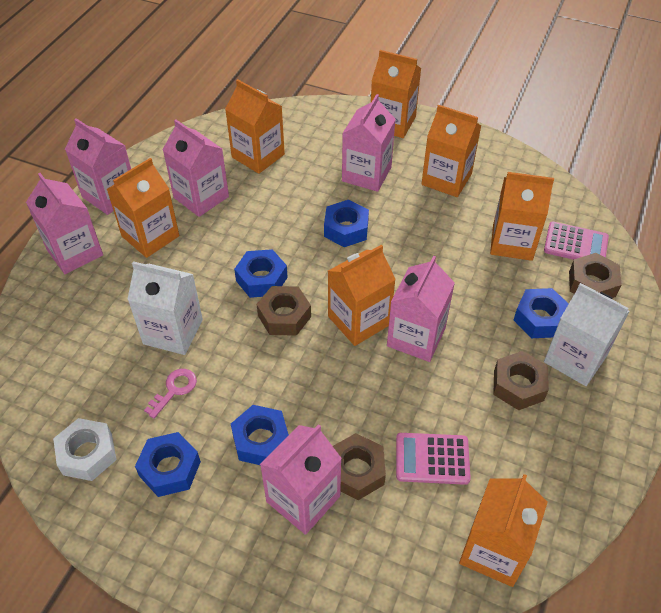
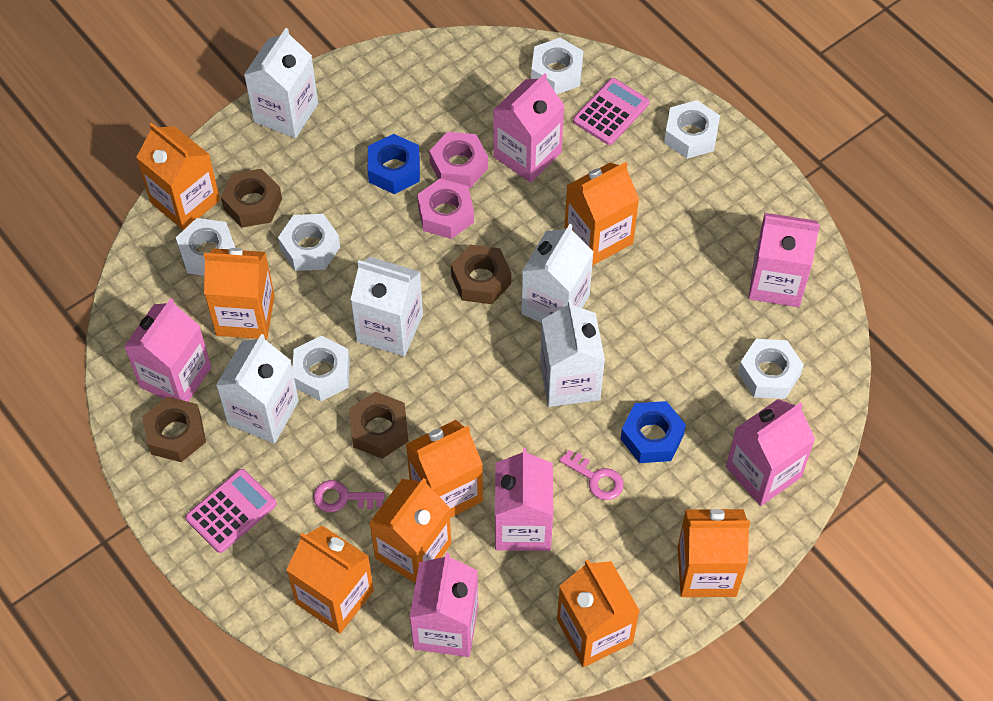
blue nut: 5 -> 2
orange carton: 7 -> 8
pink key: 1 -> 2
pink nut: 0 -> 2
white carton: 2 -> 5
white nut: 1 -> 6

